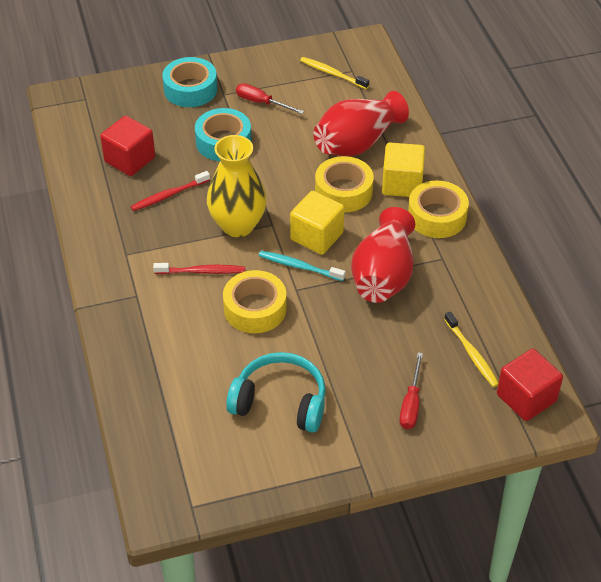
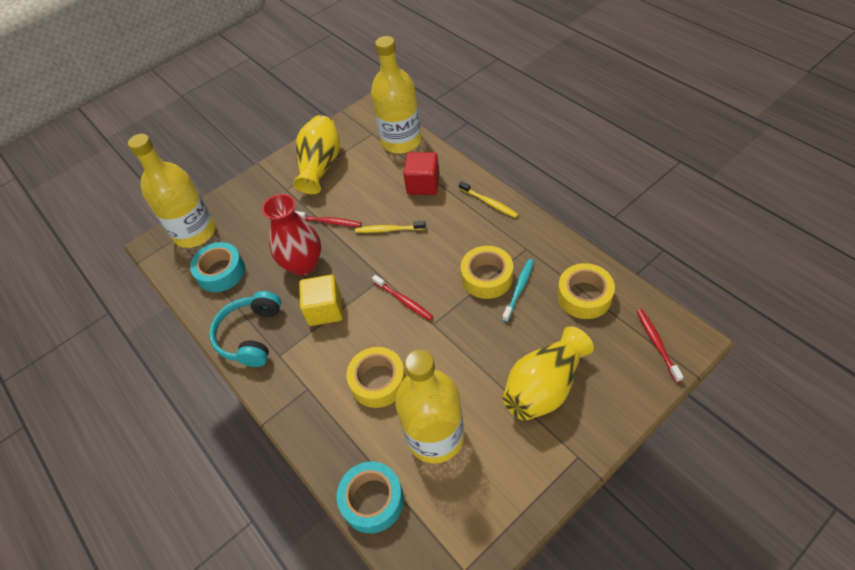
red cube: 2 -> 1
red screwdriver: 2 -> 0
red toothbrush: 2 -> 3
red vase: 2 -> 1
yellow bottle: 0 -> 3
yellow cube: 2 -> 1
yellow vase: 1 -> 2

